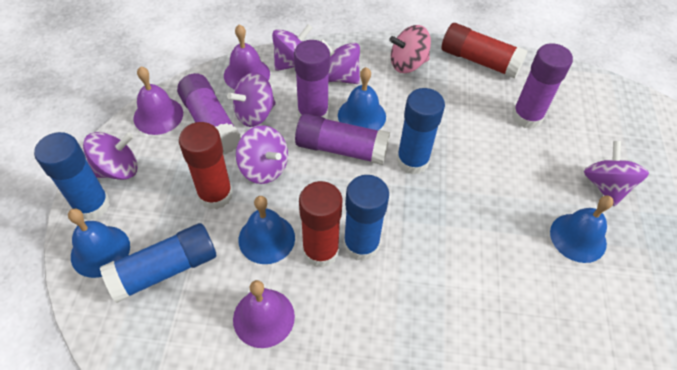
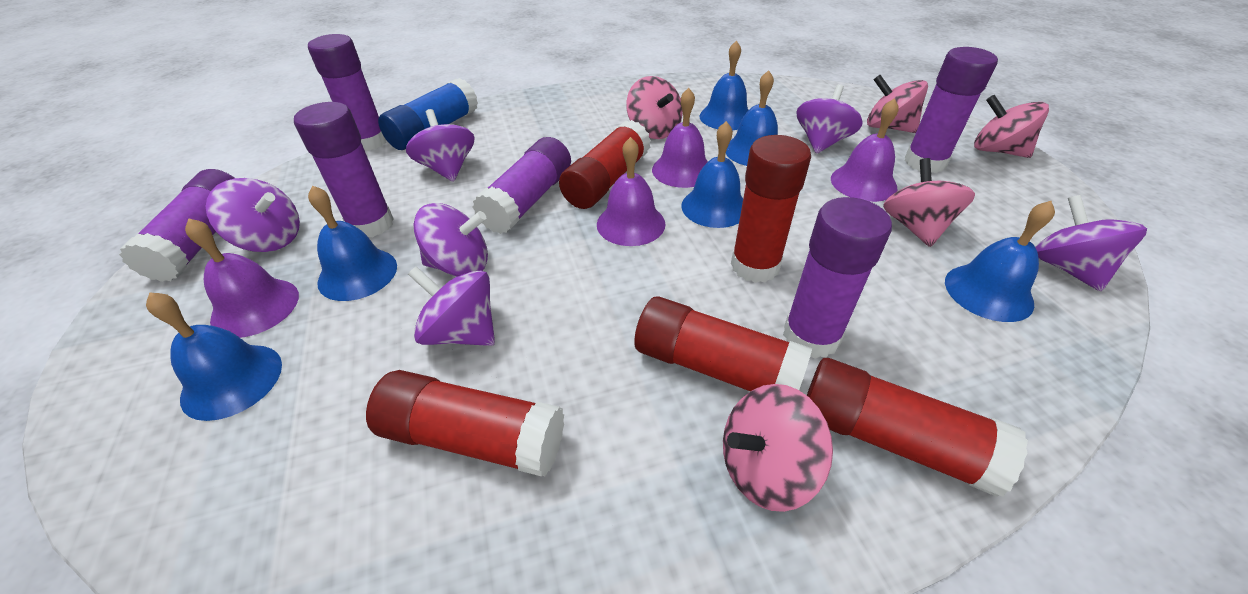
blue bell: 4 -> 6
blue glue stick: 4 -> 1
pink spinning top: 1 -> 5
purple bell: 3 -> 4
purple glue stick: 4 -> 6
red glue stick: 3 -> 5

